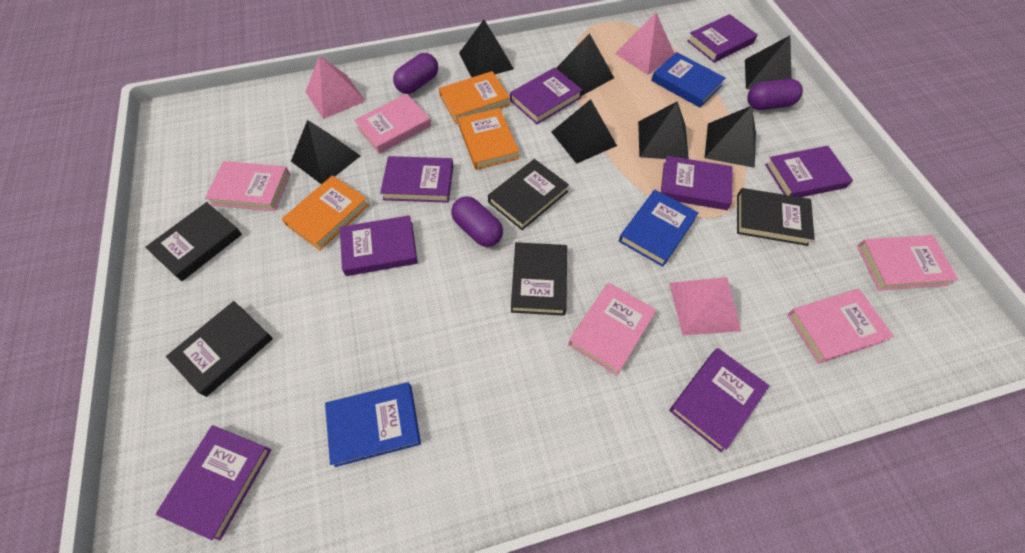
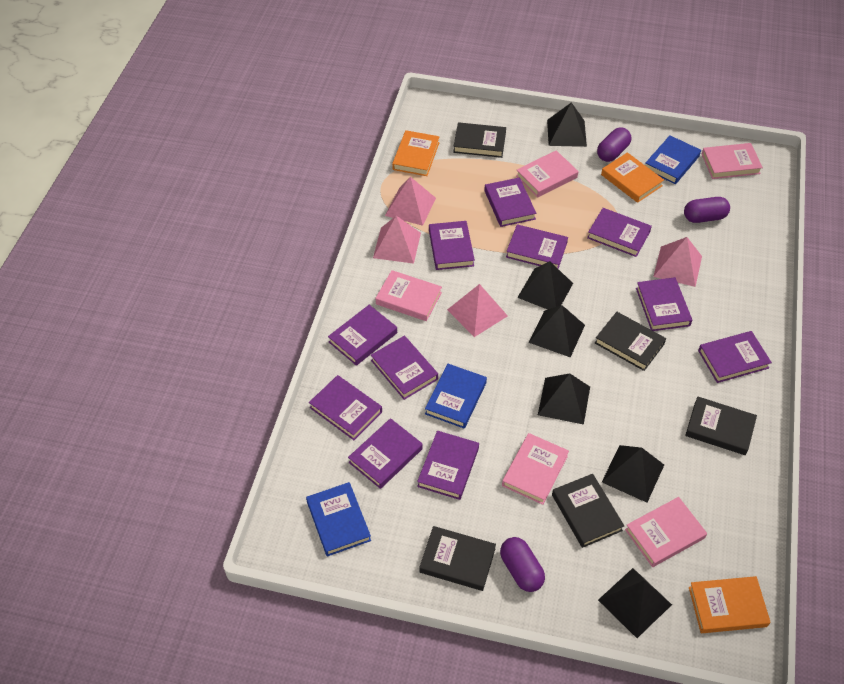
black pyramid: 7 -> 6
pink pyramid: 3 -> 4
purple book: 8 -> 11

